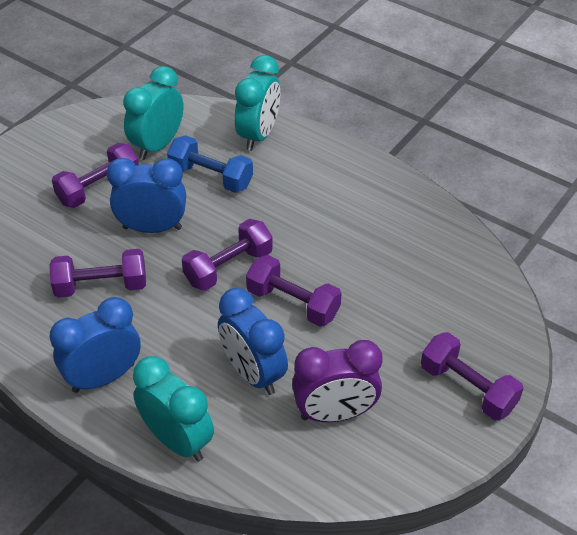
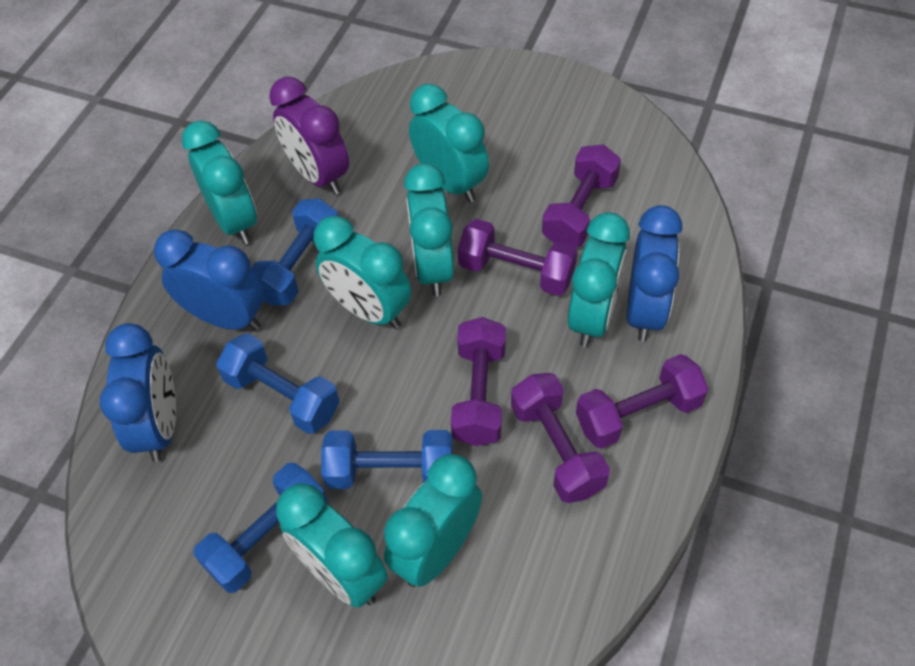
blue dumbbell: 1 -> 4
turquoise clock: 3 -> 7

